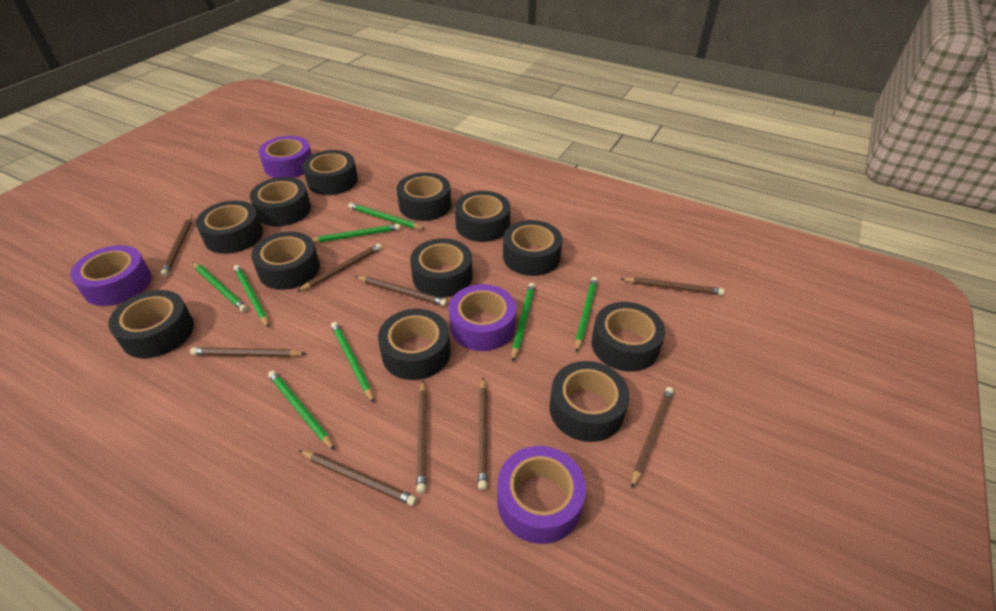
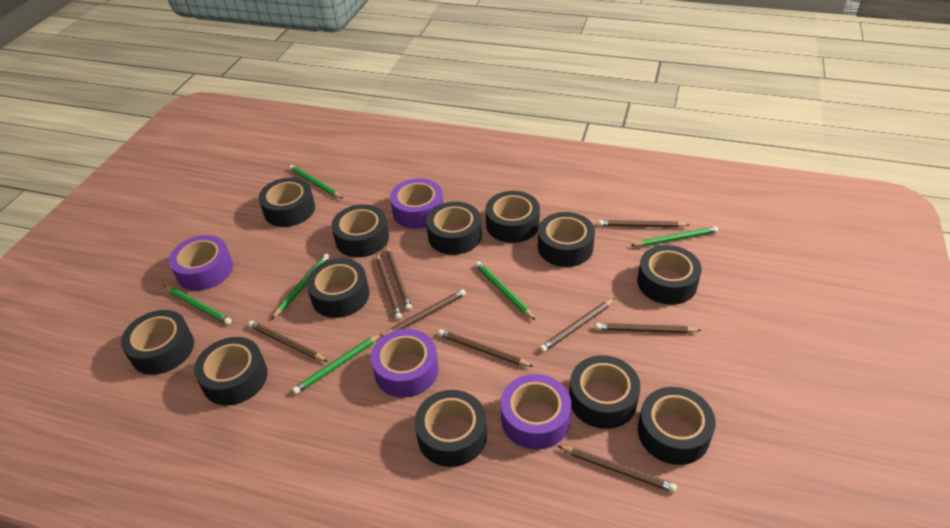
green pencil: 8 -> 6

